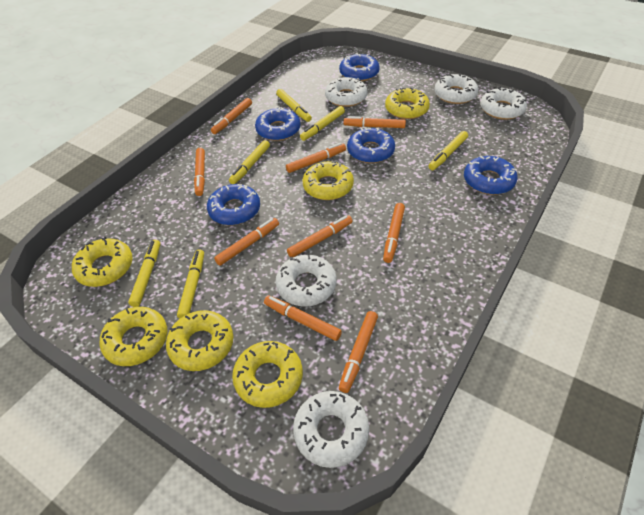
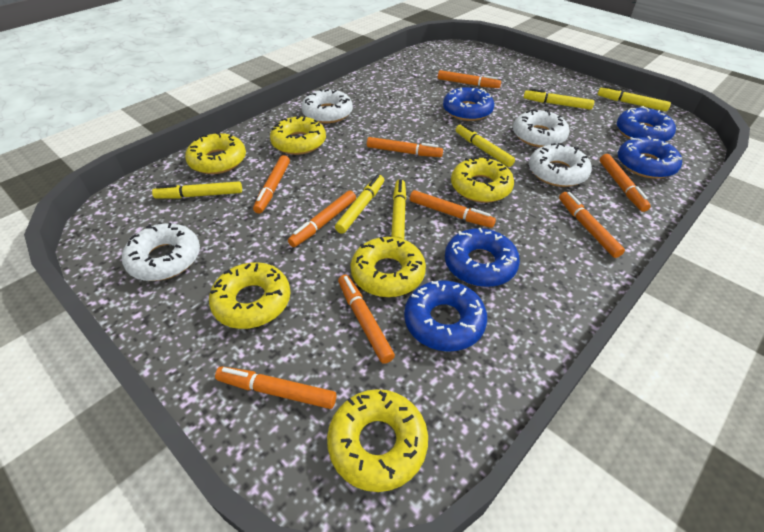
white donut: 5 -> 4

